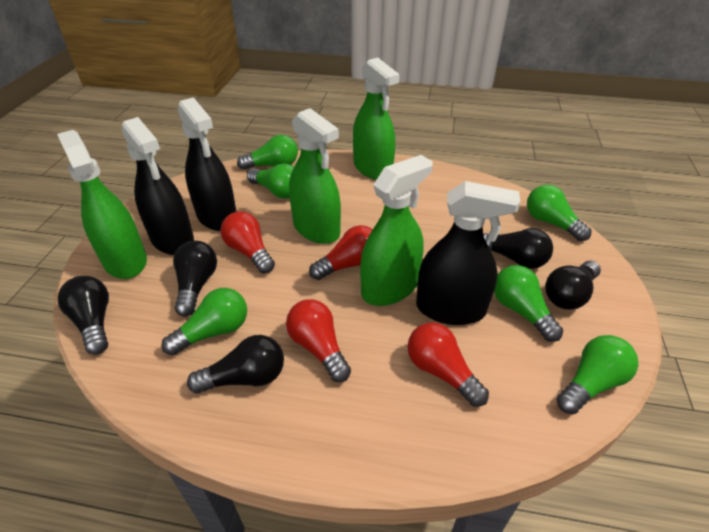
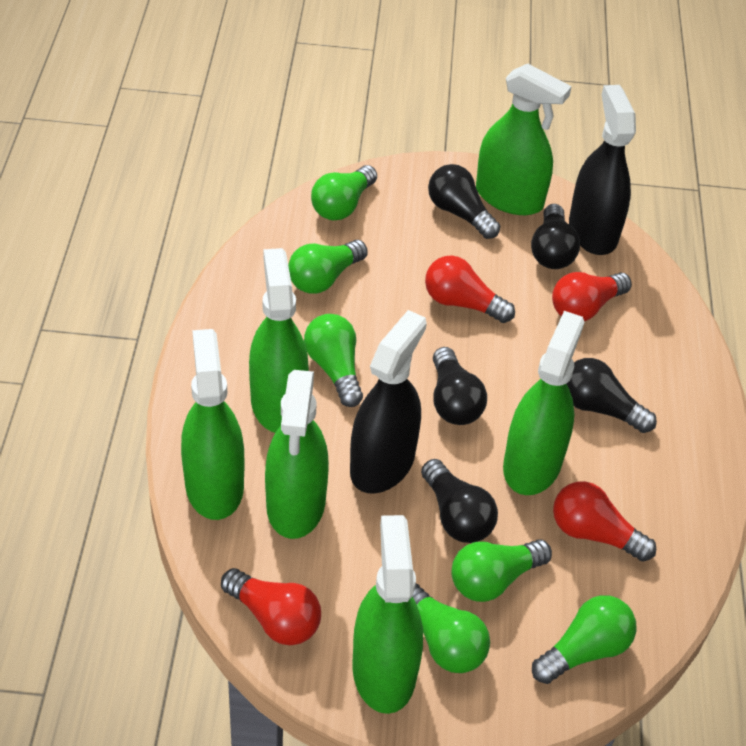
black spray bottle: 3 -> 2
green spray bottle: 4 -> 6

